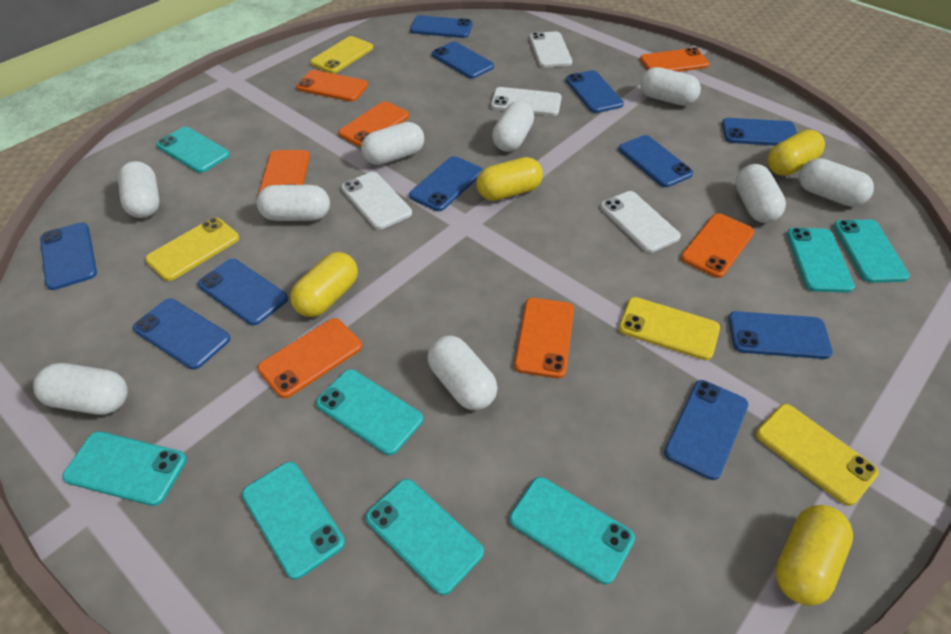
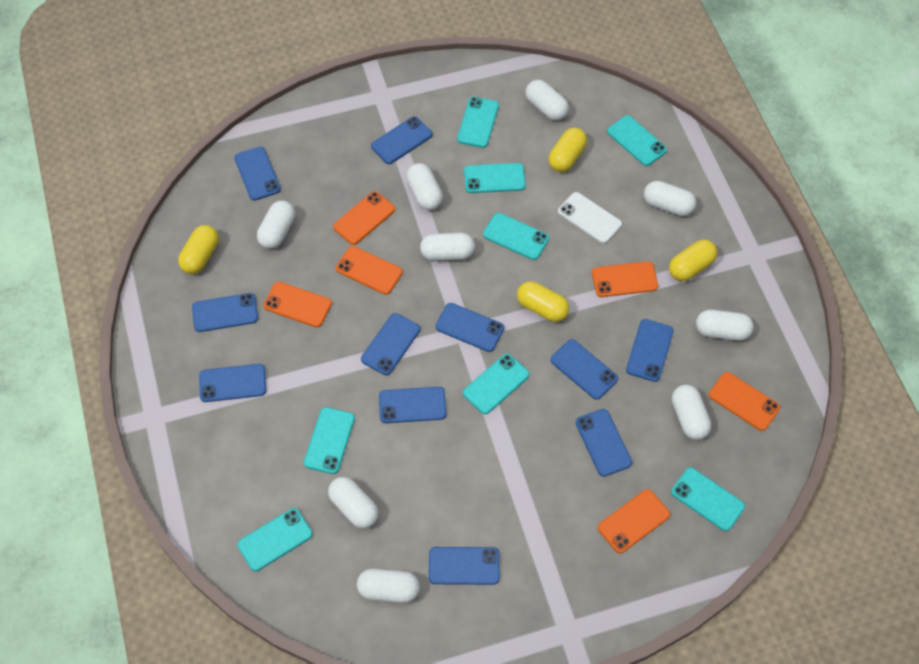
orange phone: 7 -> 6
white phone: 4 -> 1
yellow phone: 4 -> 0

